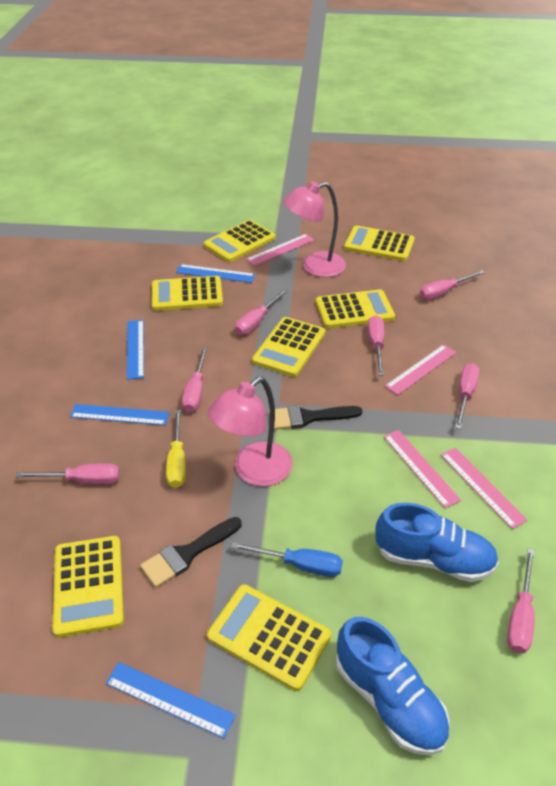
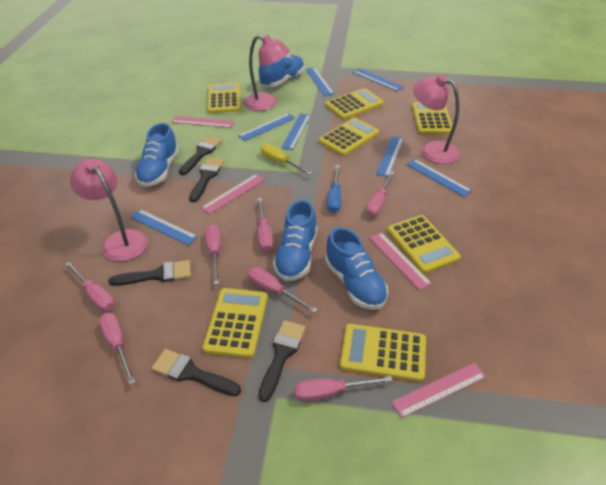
black brush: 2 -> 5
blue ruler: 4 -> 7
blue shoe: 2 -> 4
pink lamp: 2 -> 3

